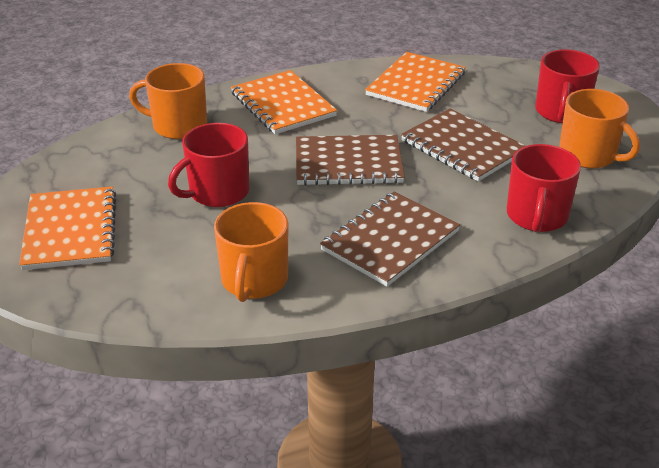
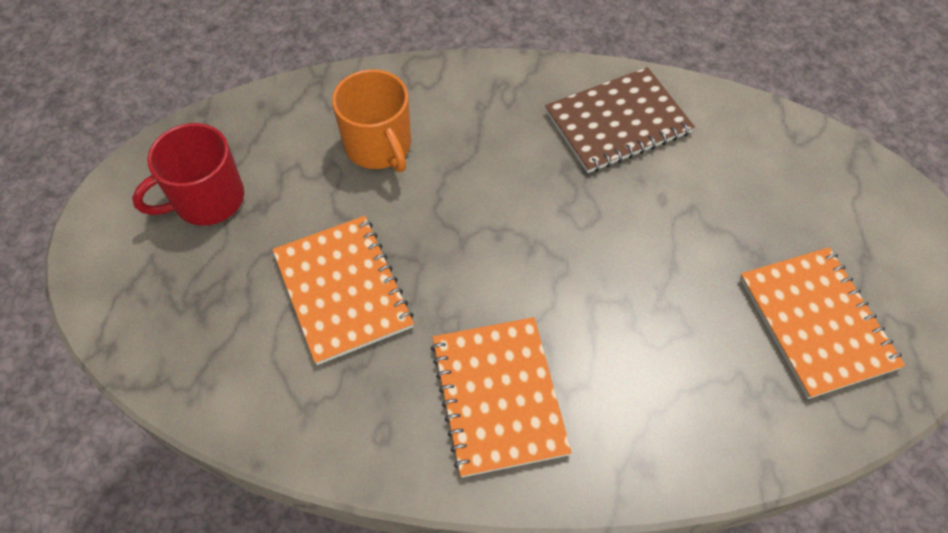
brown notebook: 3 -> 1
orange mug: 3 -> 1
red mug: 3 -> 1

